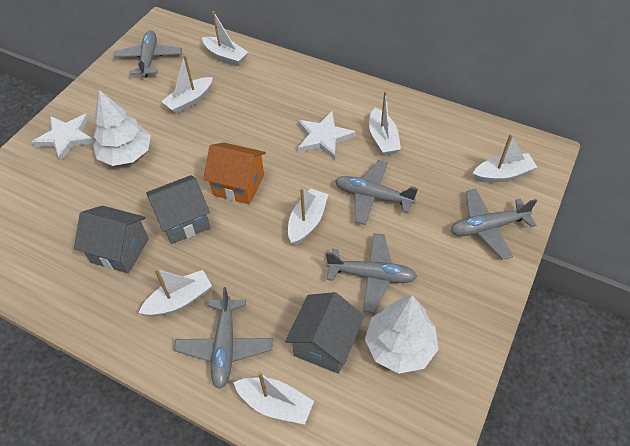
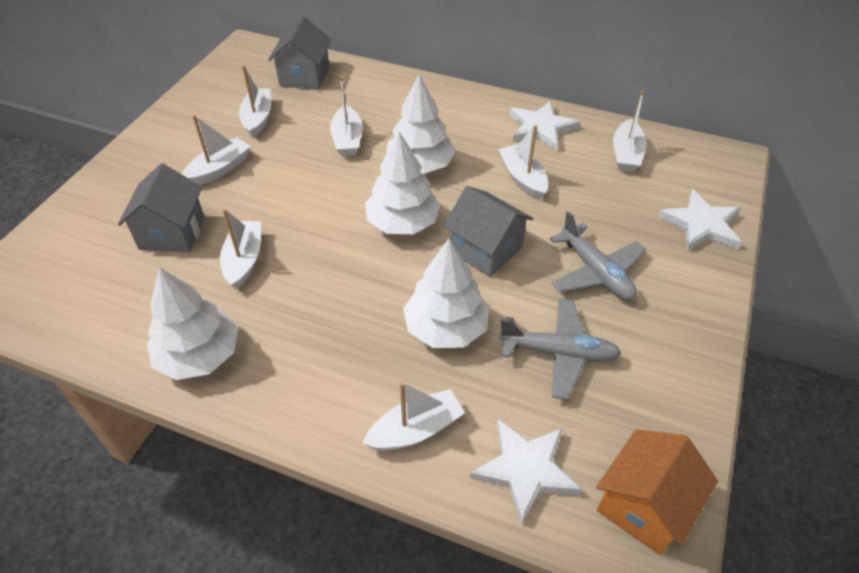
grey plane: 5 -> 2
white star: 2 -> 3
white tree: 2 -> 4

